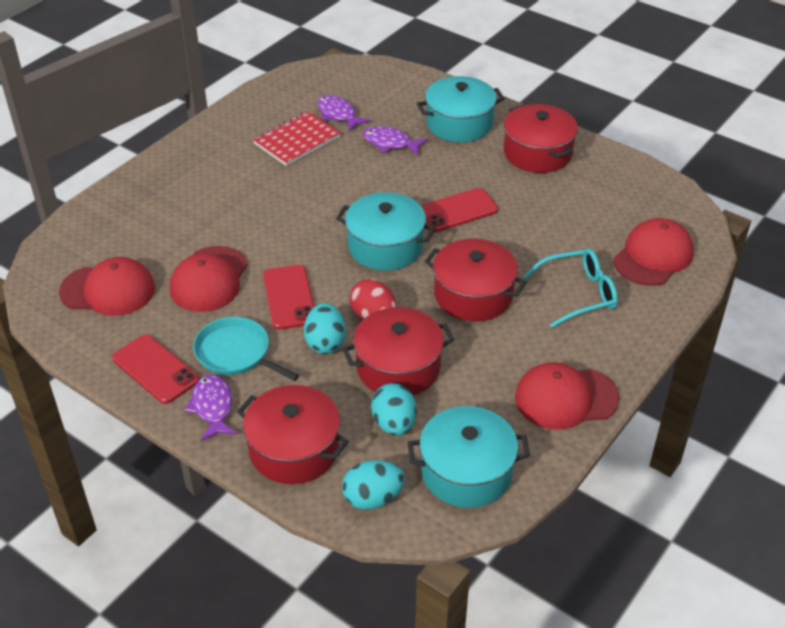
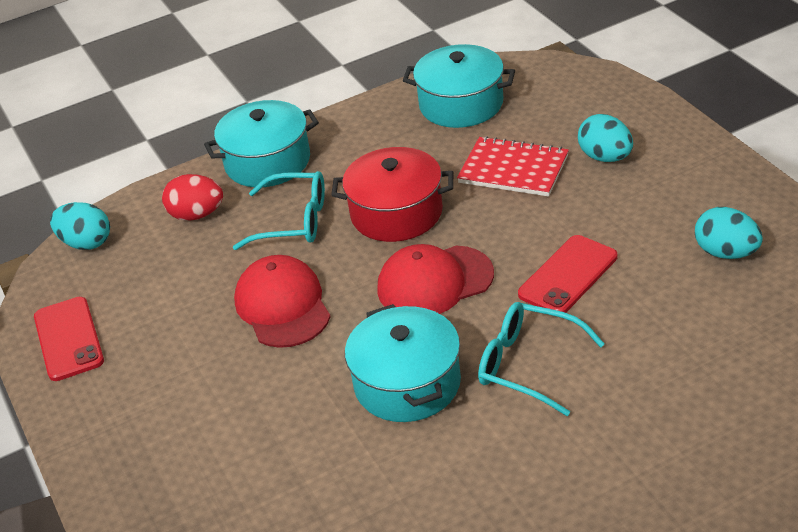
purple fish: 3 -> 0
red cap: 4 -> 2
red phone: 3 -> 2
red pot: 4 -> 1
turquoise glasses: 1 -> 2
turquoise pan: 1 -> 0

